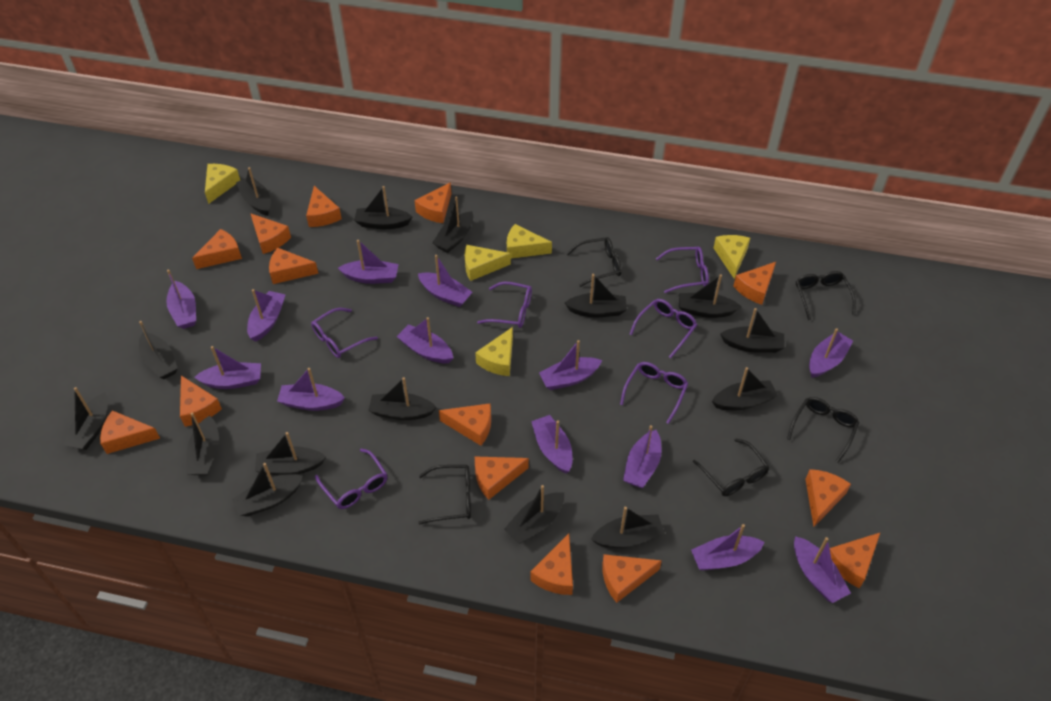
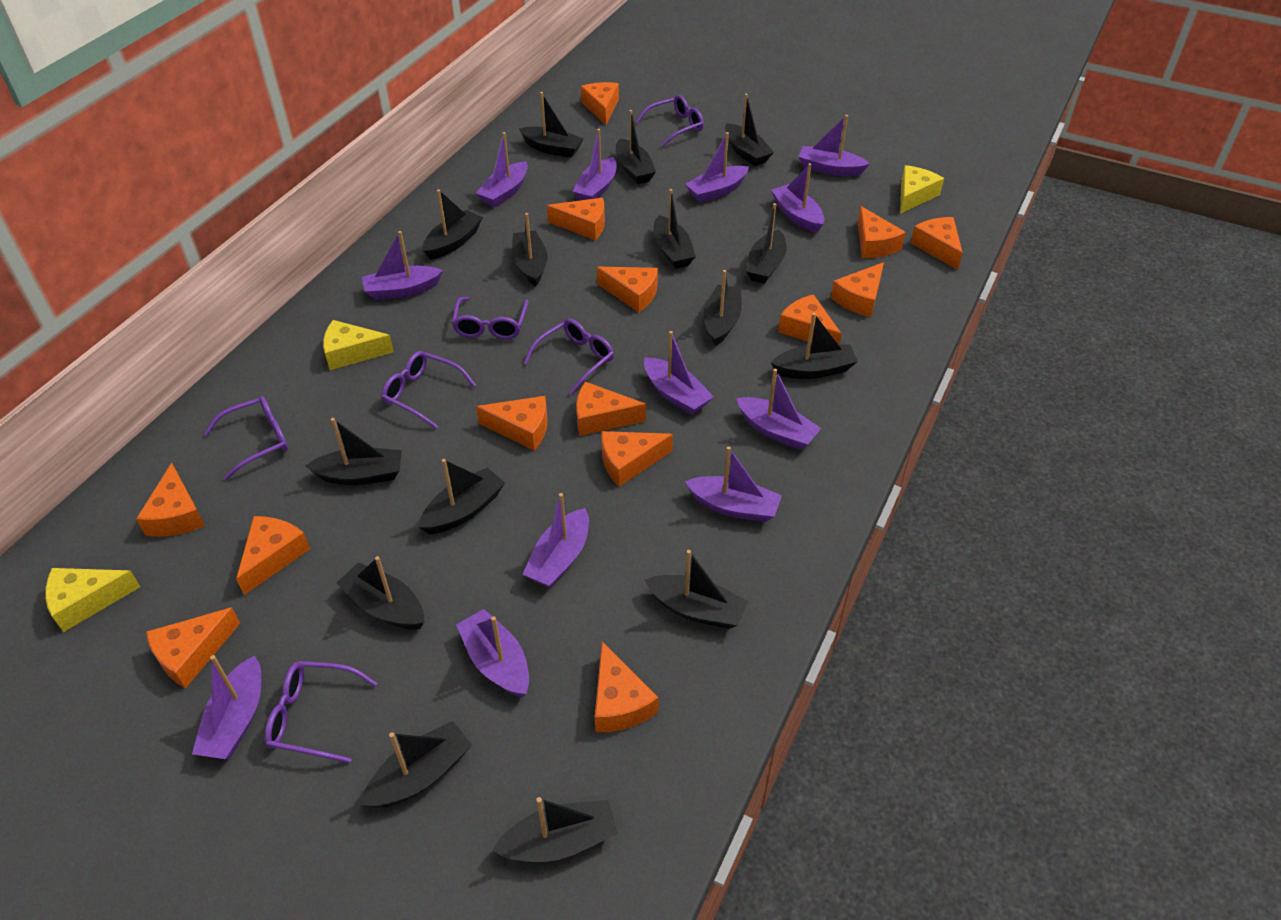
black glasses: 5 -> 0
purple boat: 13 -> 12
yellow cheese: 5 -> 3

